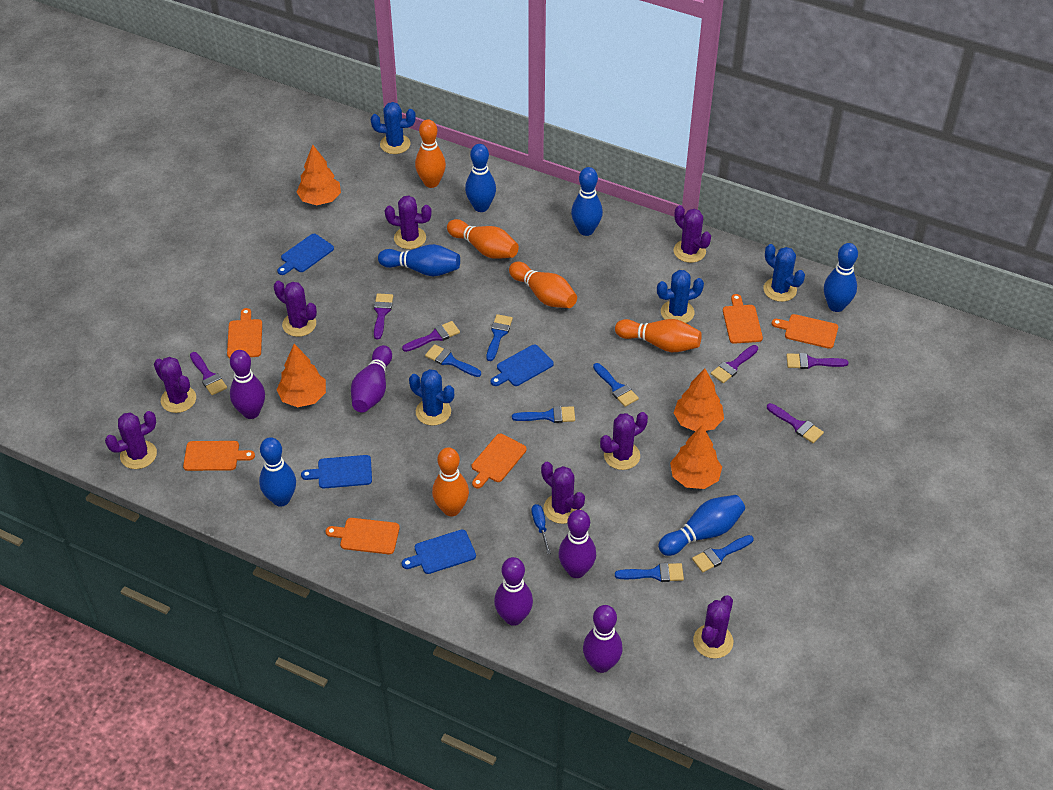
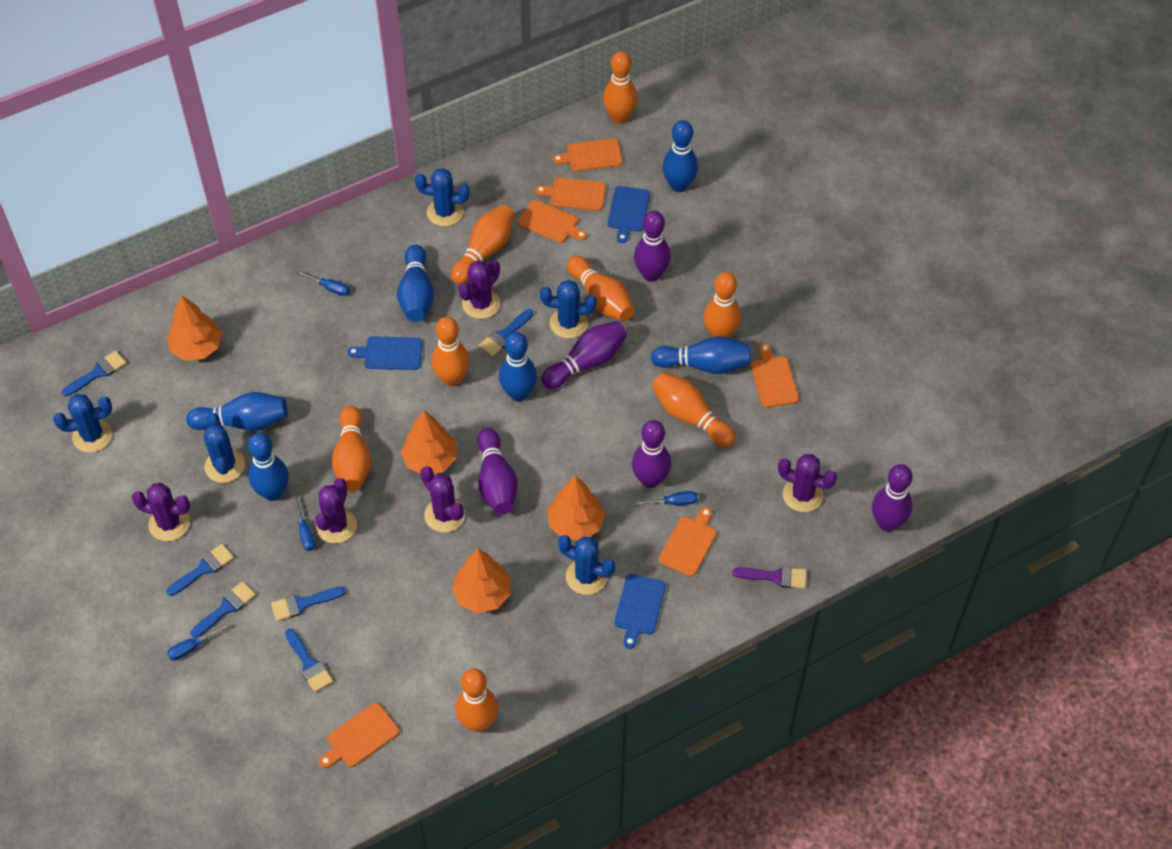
blue cactus: 4 -> 5
blue cutting board: 4 -> 3
blue screwdriver: 1 -> 4
orange bowling pin: 5 -> 8
purple brush: 6 -> 1
purple cactus: 8 -> 5

